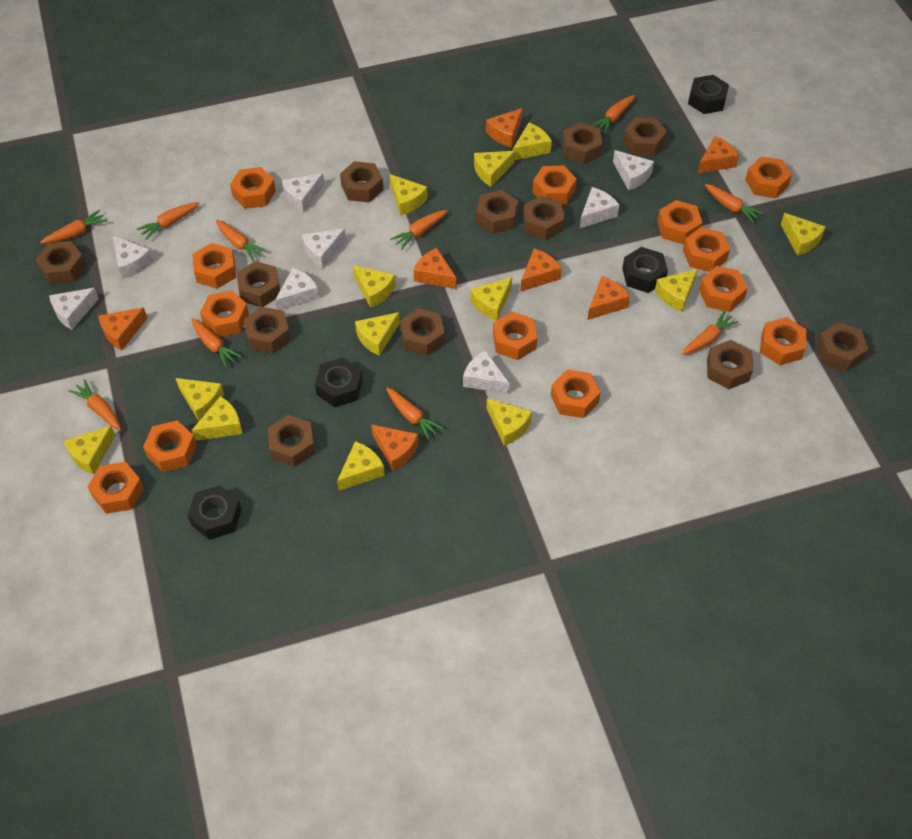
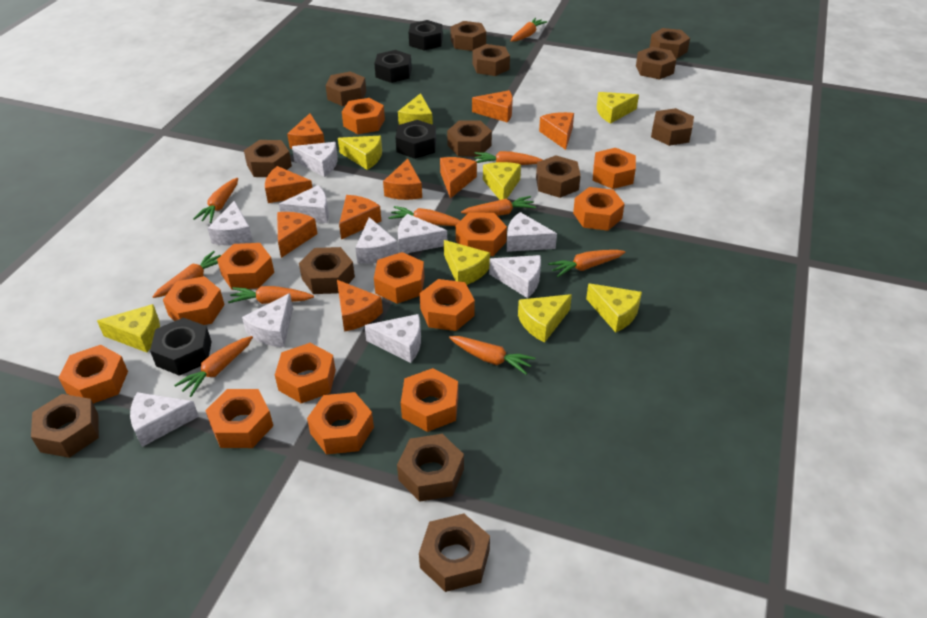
brown nut: 12 -> 13
orange cheese: 7 -> 9
white cheese: 8 -> 10
yellow cheese: 13 -> 8

